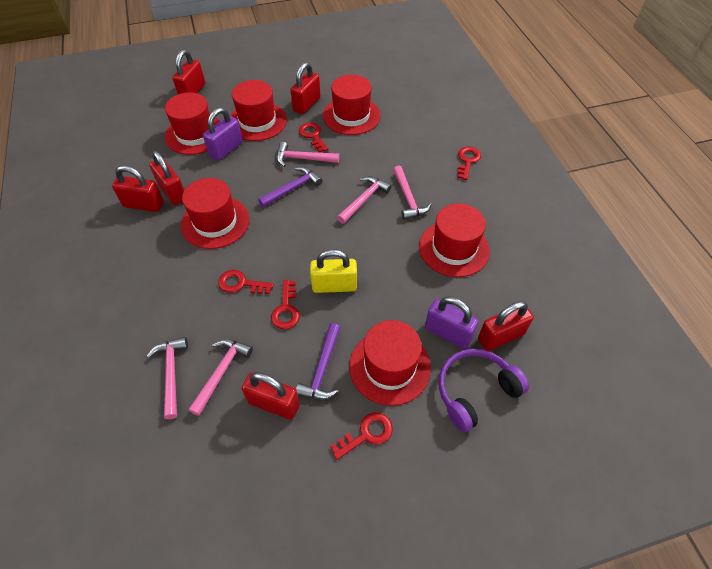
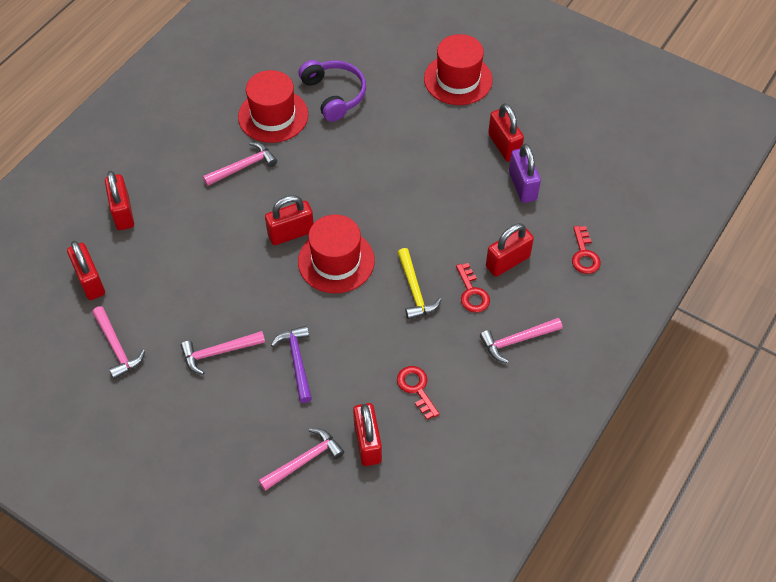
purple hammer: 2 -> 1
purple padlock: 2 -> 1
red hat: 6 -> 3
red key: 5 -> 3
yellow hammer: 0 -> 1
yellow padlock: 1 -> 0

